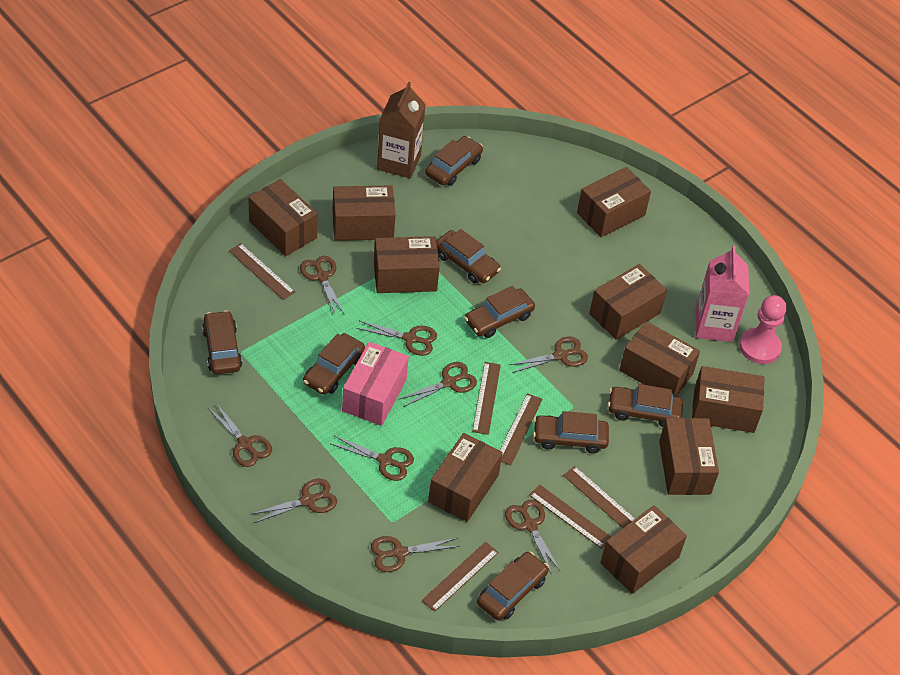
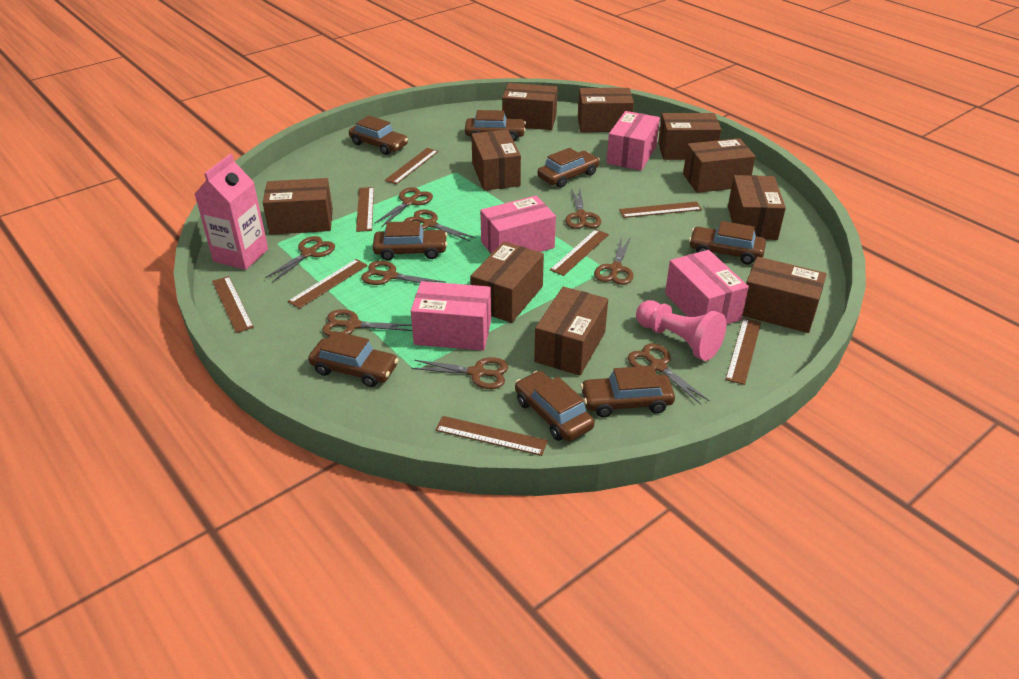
brown carton: 1 -> 0
brown ruler: 6 -> 8
pink box: 1 -> 4

